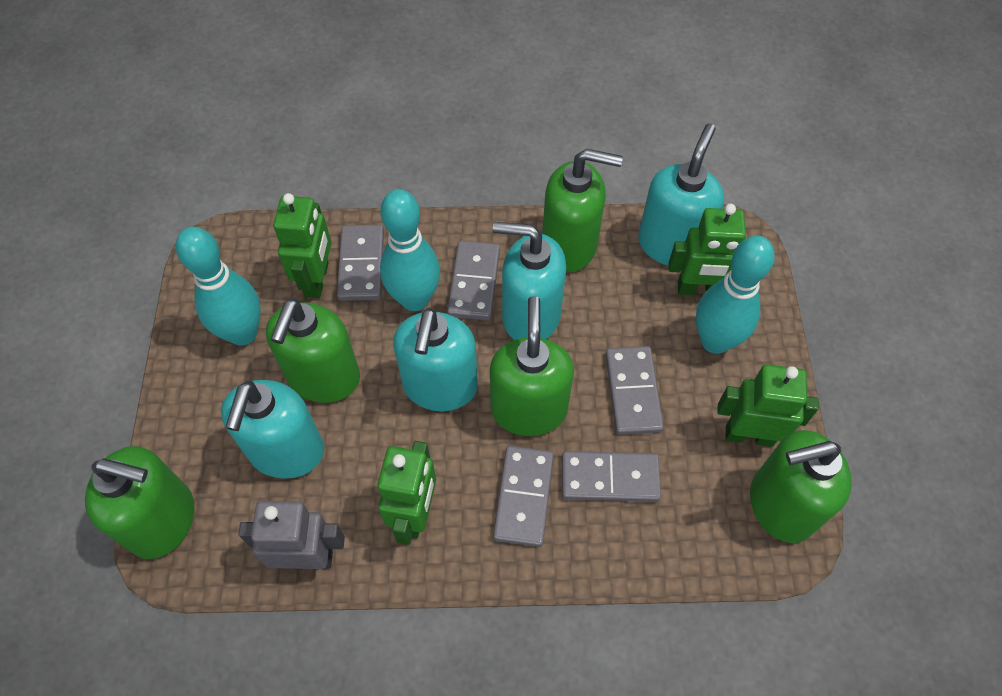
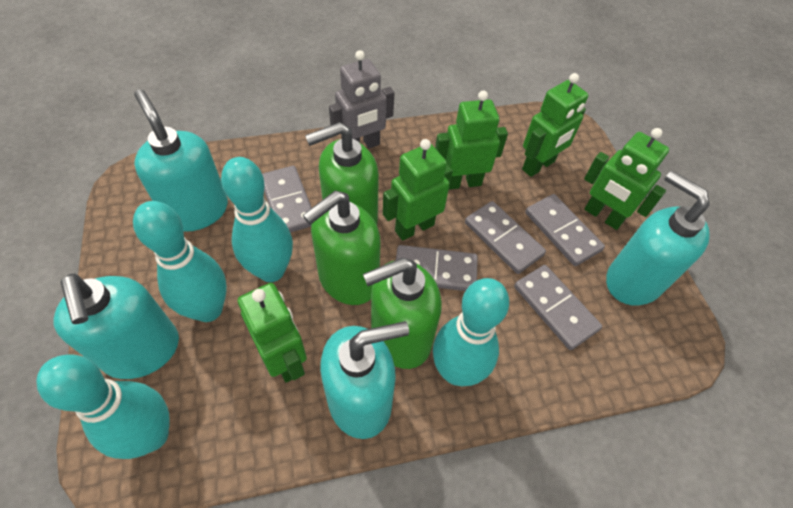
green robot: 4 -> 5
green soap dispenser: 5 -> 3
turquoise bowling pin: 3 -> 4

